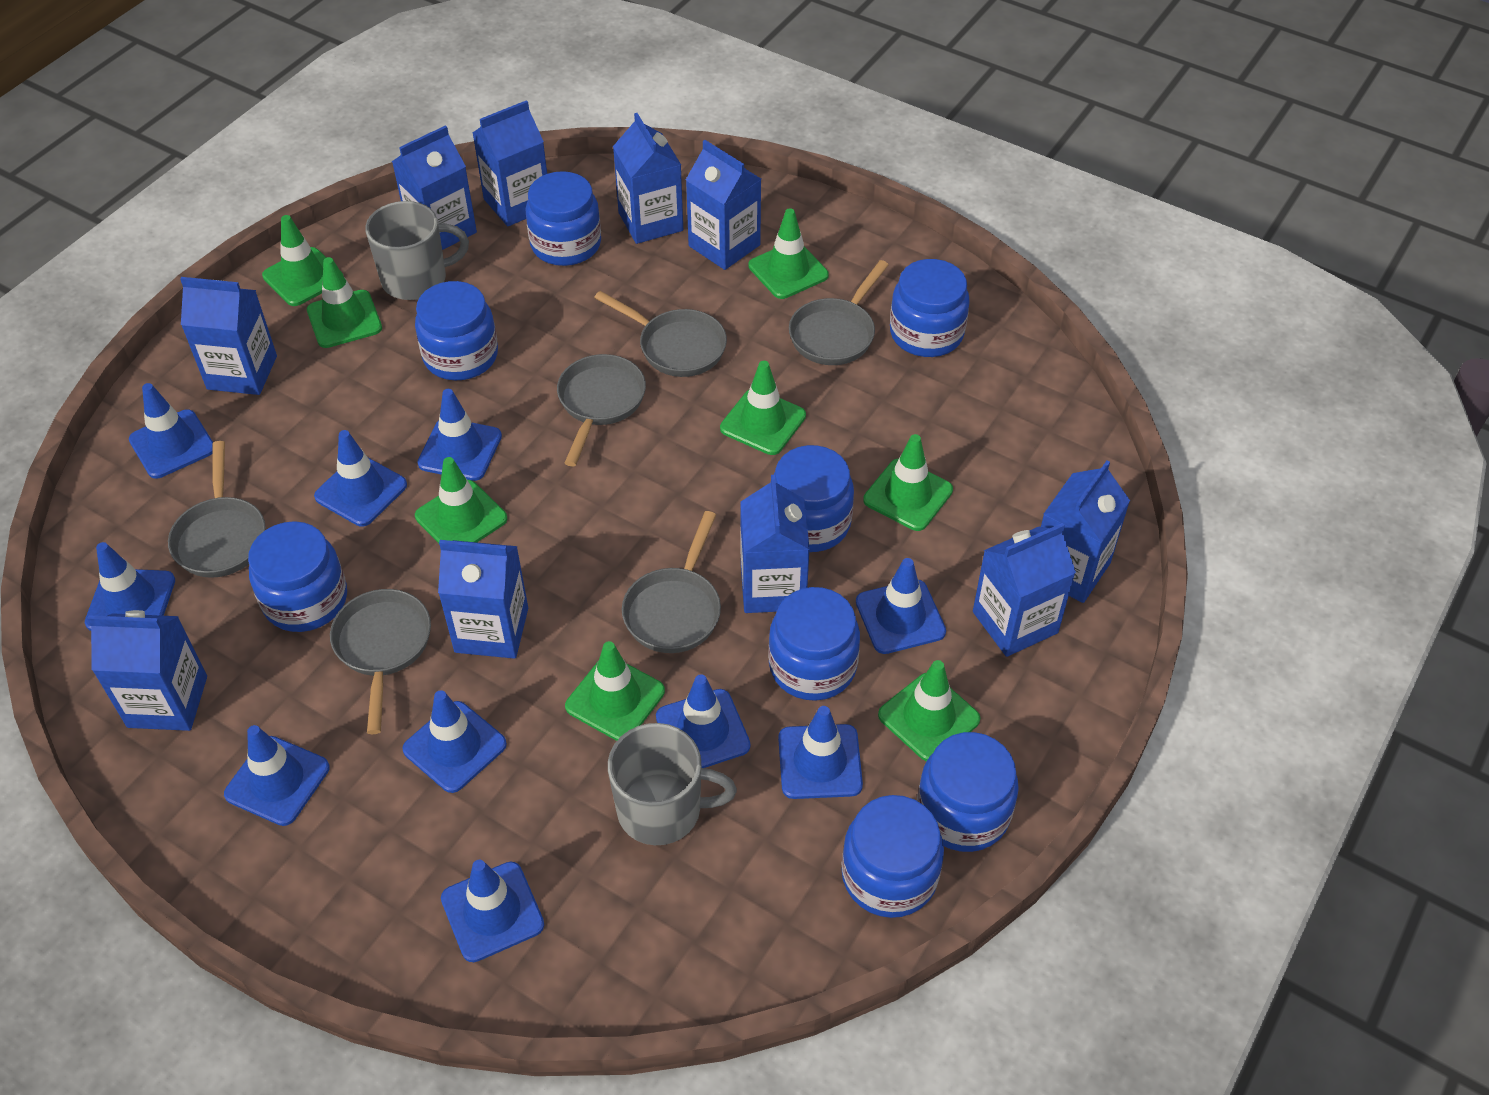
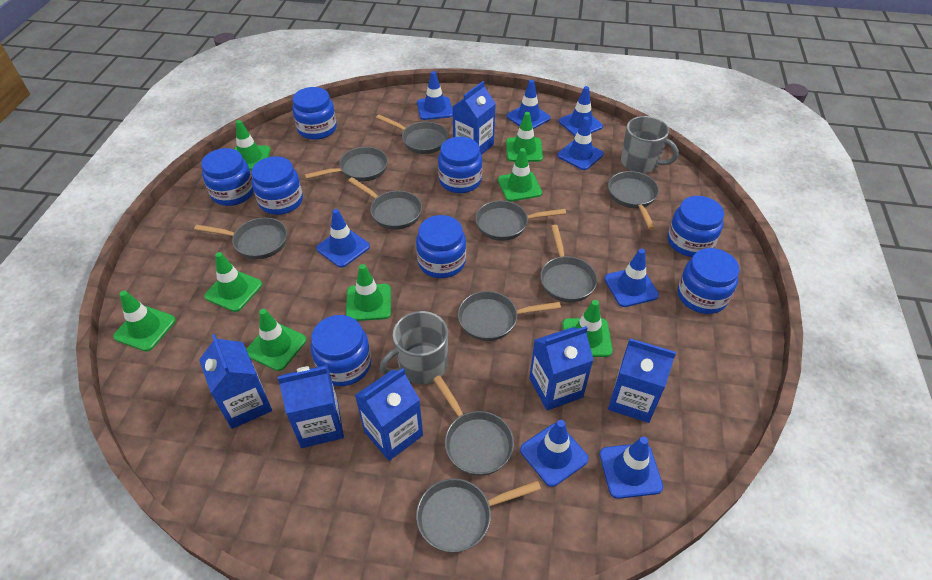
blue carton: 10 -> 6
blue traffic cone: 10 -> 8
grey pan: 6 -> 10

